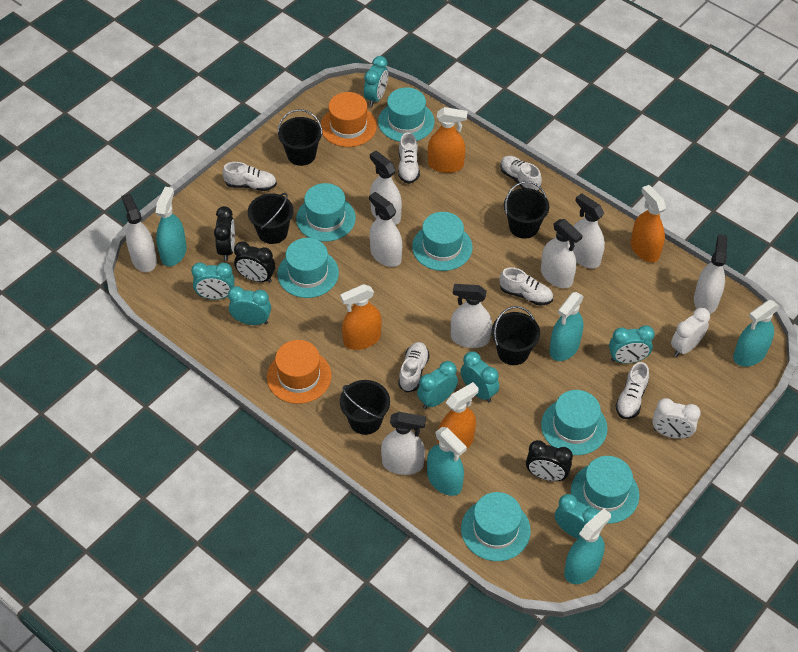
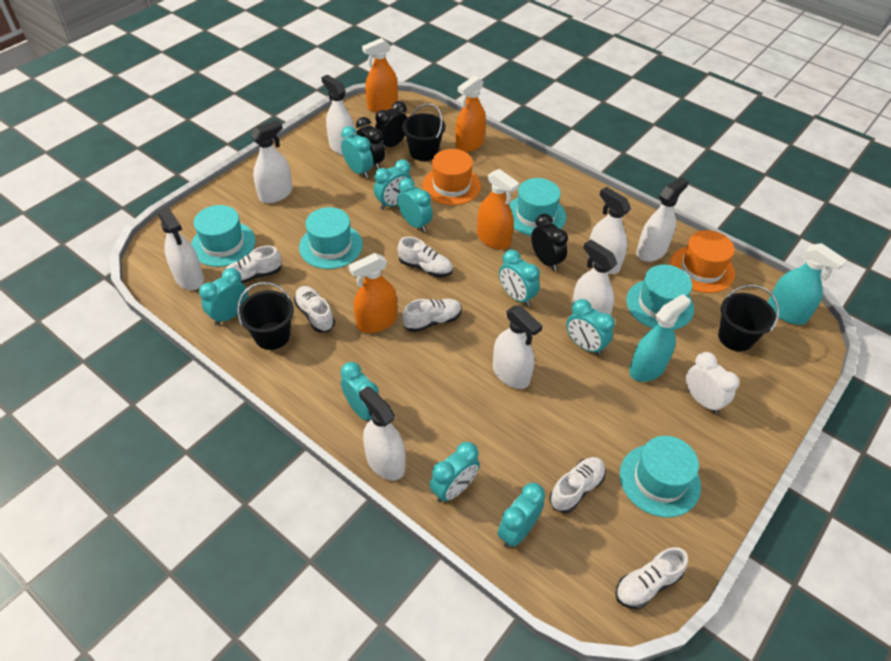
black bucket: 5 -> 3
turquoise clock: 7 -> 9
turquoise hat: 7 -> 5
turquoise spray bottle: 5 -> 2
white clock: 2 -> 1

